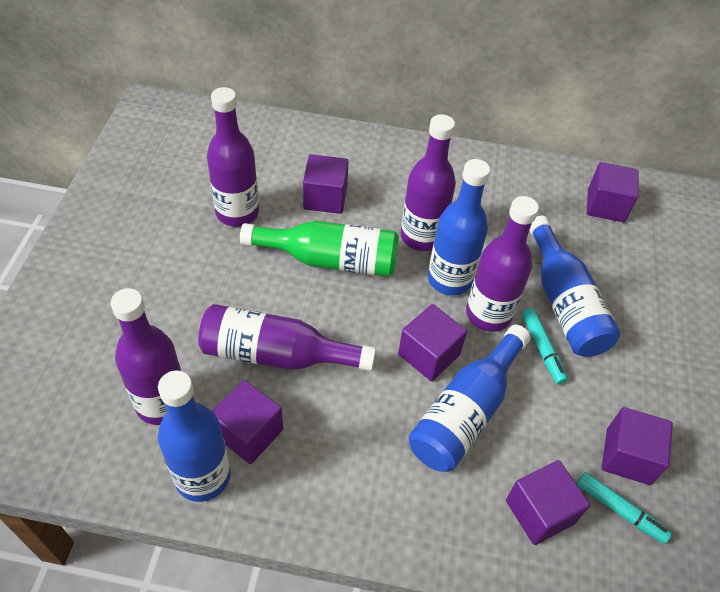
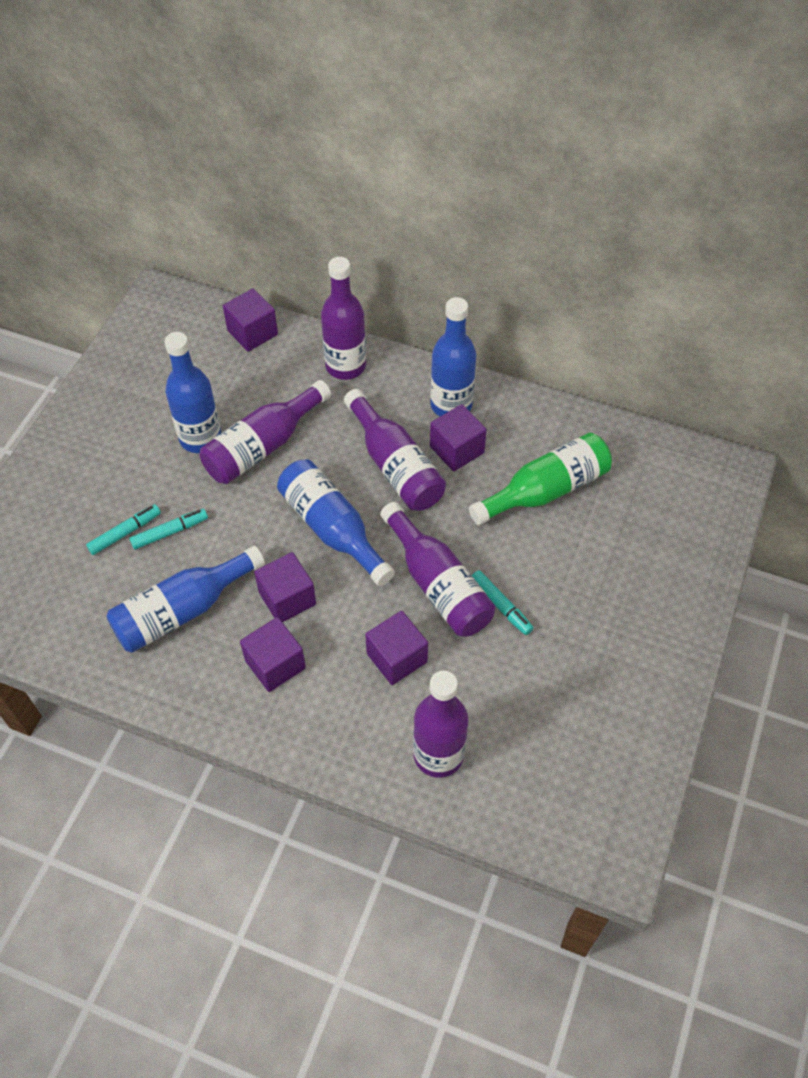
purple cube: 6 -> 5
turquoise marker: 2 -> 3

